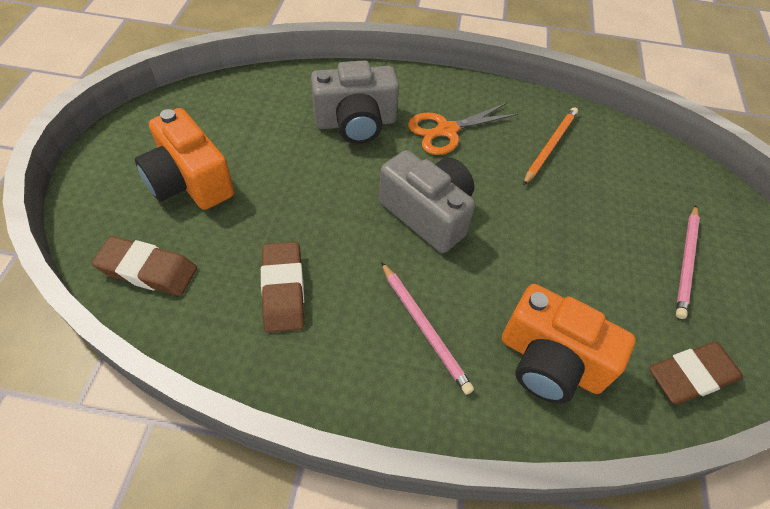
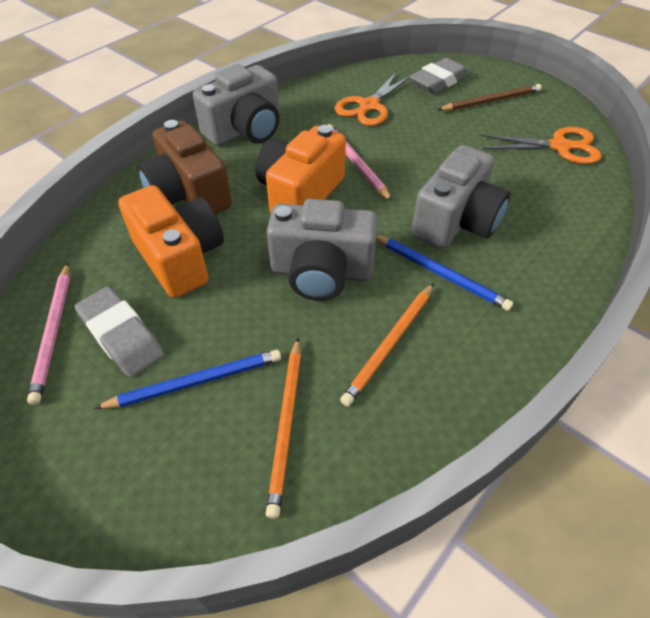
blue pencil: 0 -> 2
brown camera: 0 -> 1
brown eraser: 3 -> 0
brown pencil: 0 -> 1
grey camera: 2 -> 3
grey eraser: 0 -> 2
orange pencil: 1 -> 2
orange scissors: 1 -> 2

